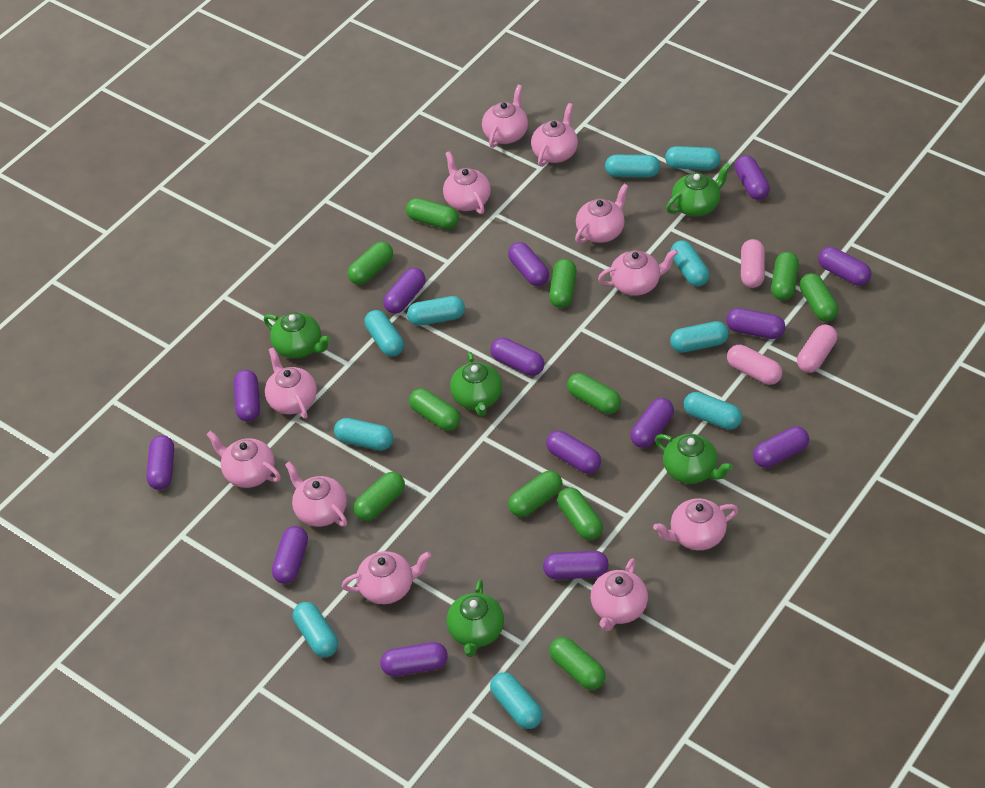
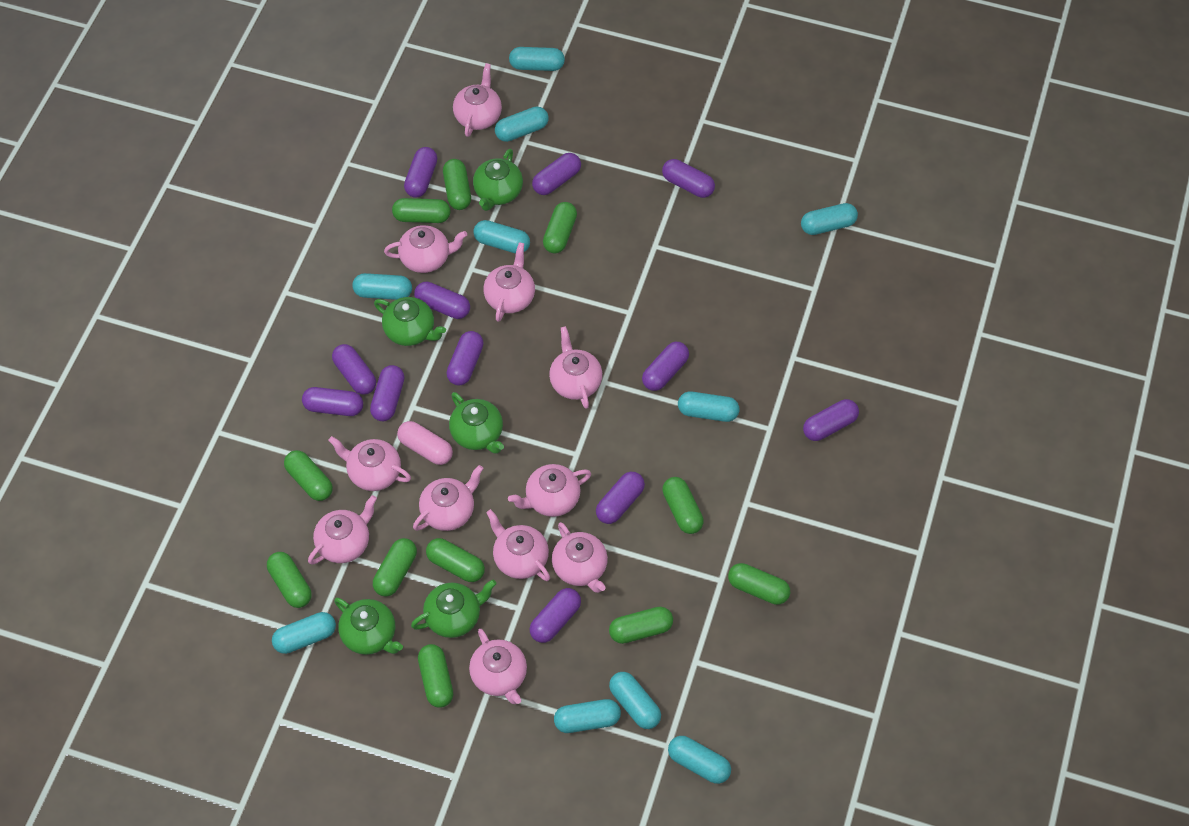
pink capsule: 3 -> 1
purple capsule: 14 -> 12

